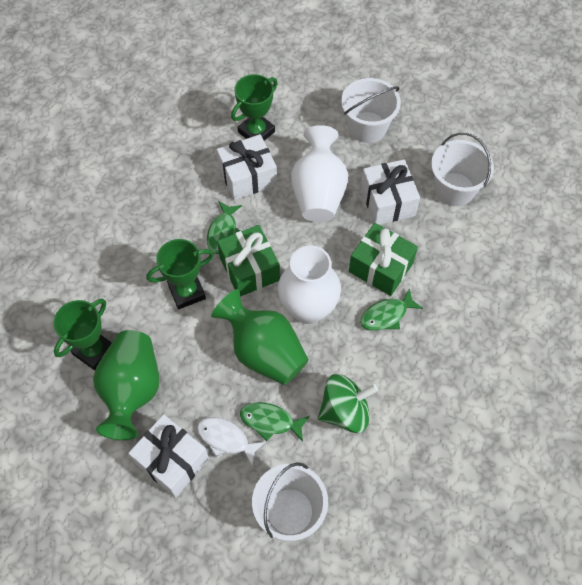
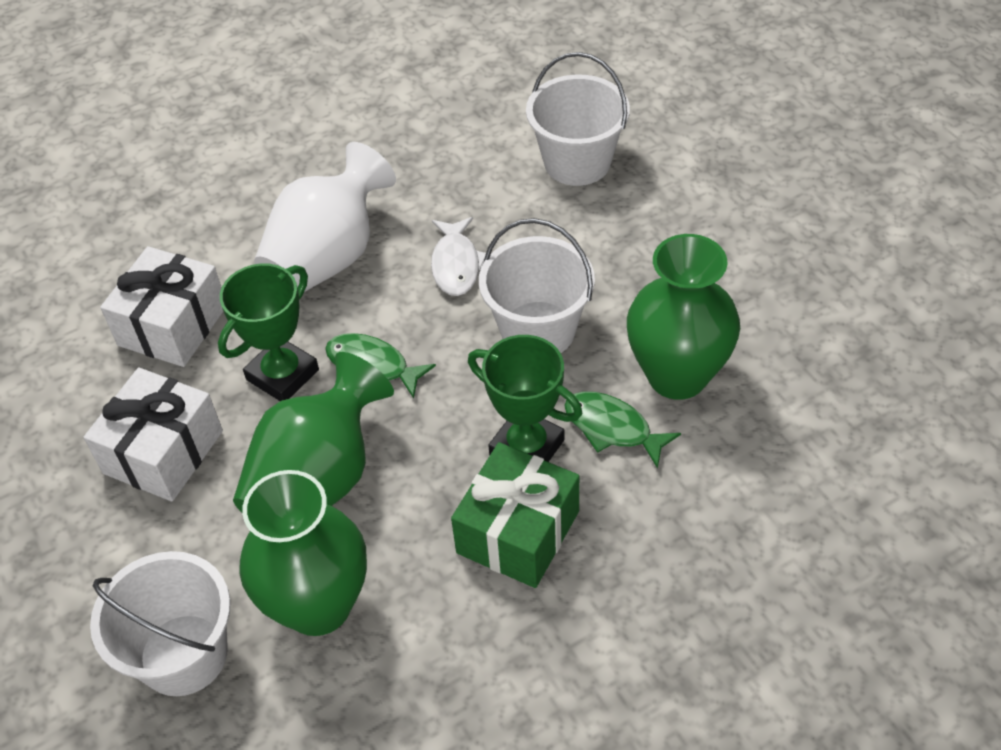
green fish: 3 -> 2
green gift: 2 -> 1
green spinning top: 1 -> 0
green trophy: 3 -> 2
green vase: 2 -> 3
white gift: 3 -> 2
white vase: 2 -> 1

